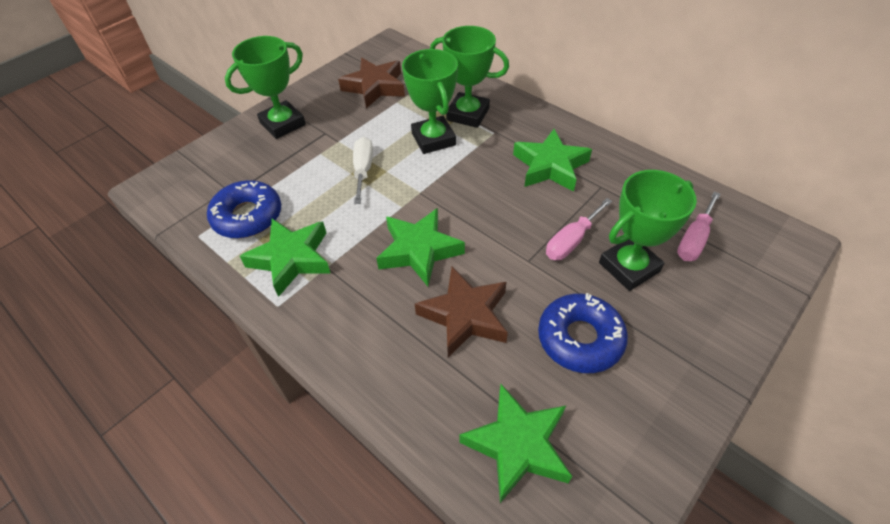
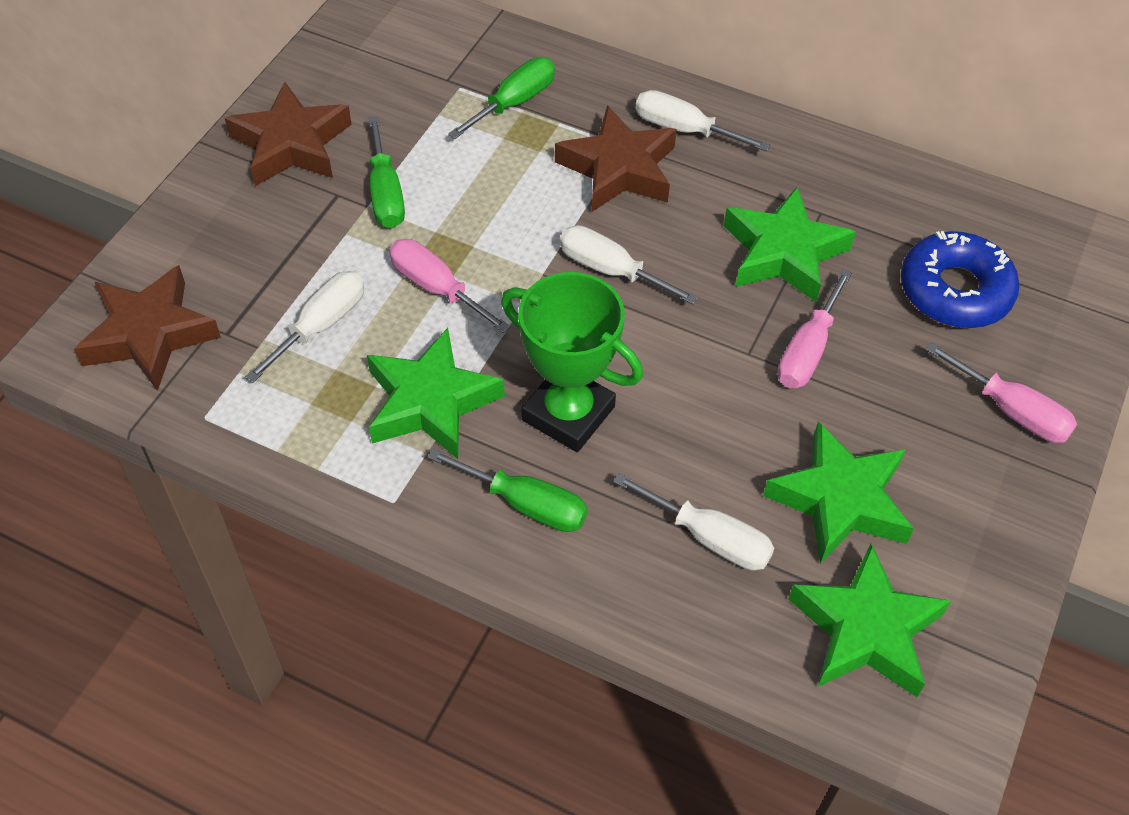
blue donut: 2 -> 1
brown star: 2 -> 3
green screwdriver: 0 -> 3
green trophy: 4 -> 1
pink screwdriver: 2 -> 3
white screwdriver: 1 -> 4

